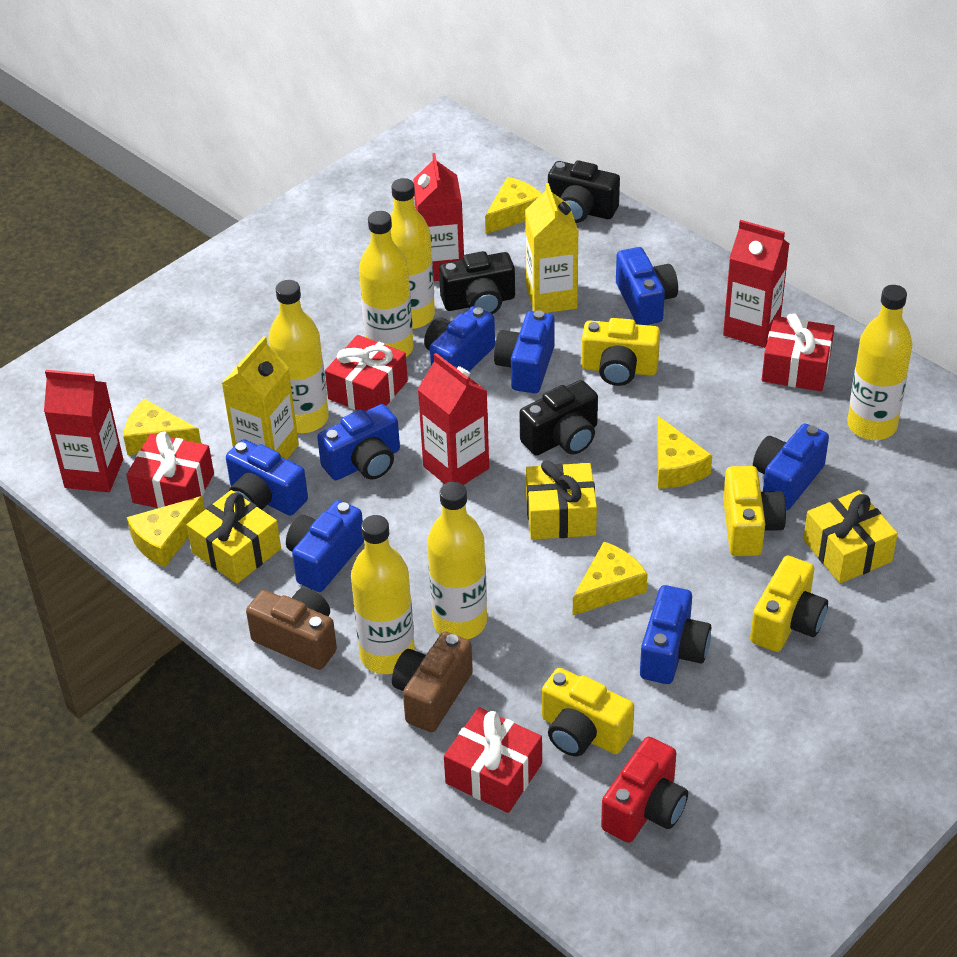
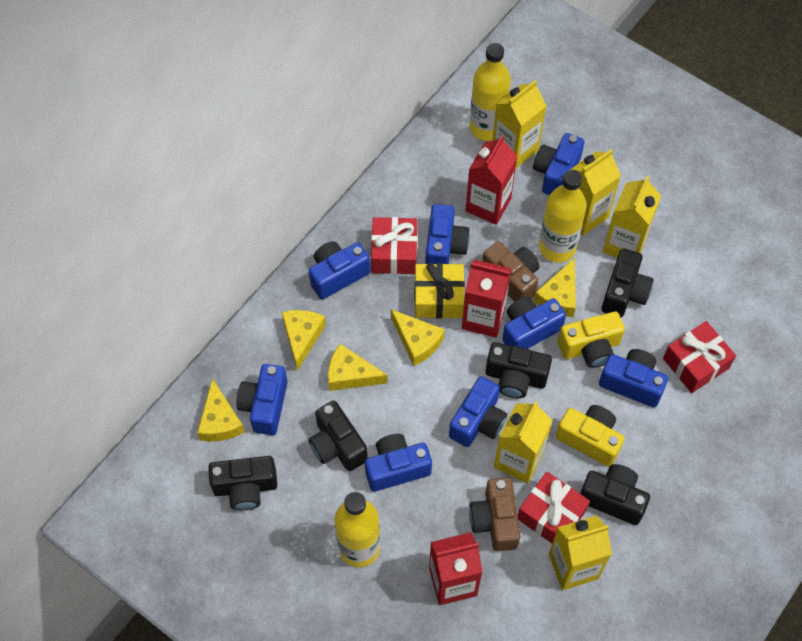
black camera: 3 -> 5
red camera: 1 -> 0
red carton: 4 -> 3
red gift: 4 -> 3
yellow bottle: 6 -> 3
yellow camera: 4 -> 2
yellow carton: 2 -> 5
yellow gift: 3 -> 1

